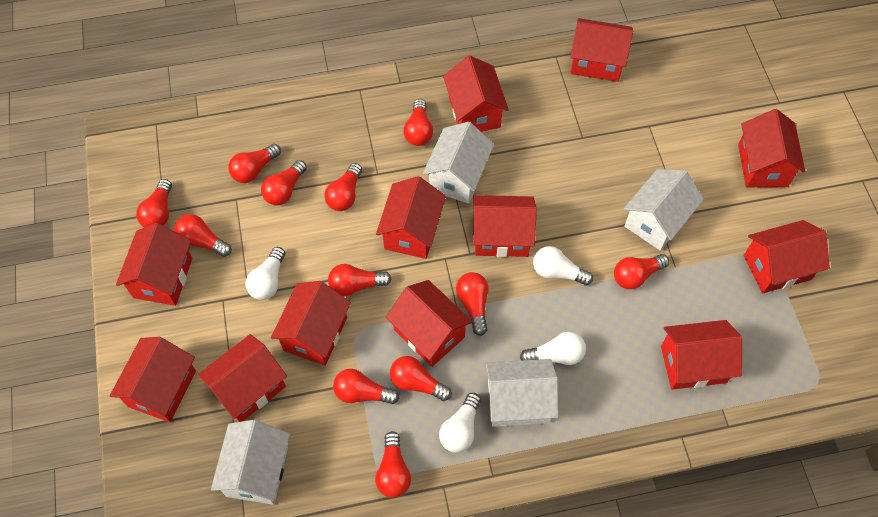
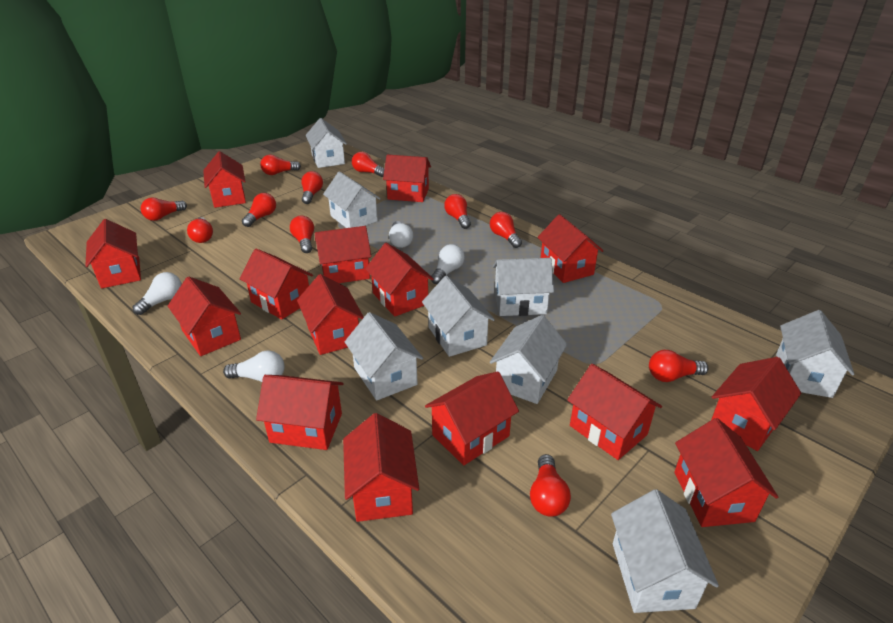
red house: 12 -> 15
red light bulb: 12 -> 11
white house: 4 -> 8

